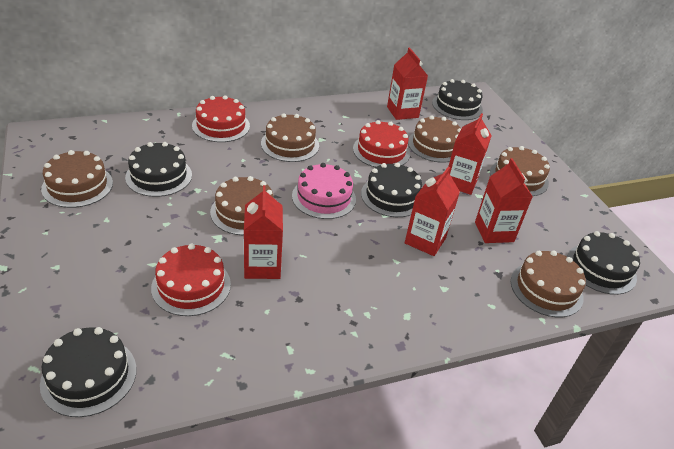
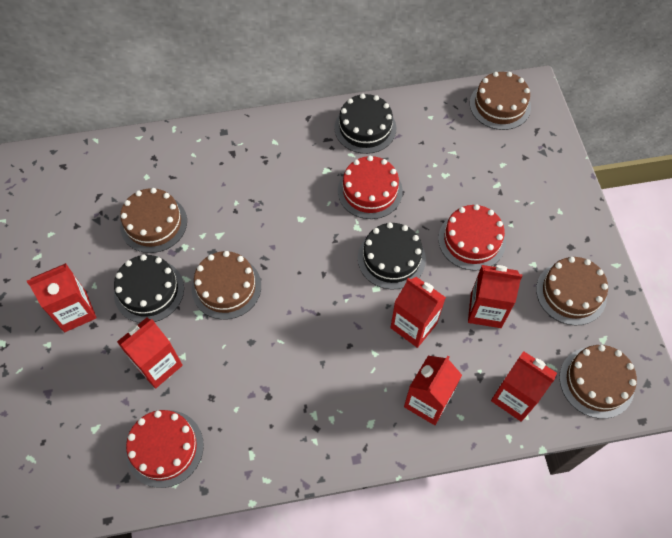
black cake: 5 -> 3
brown cake: 6 -> 5
pink cake: 1 -> 0
red carton: 5 -> 6

